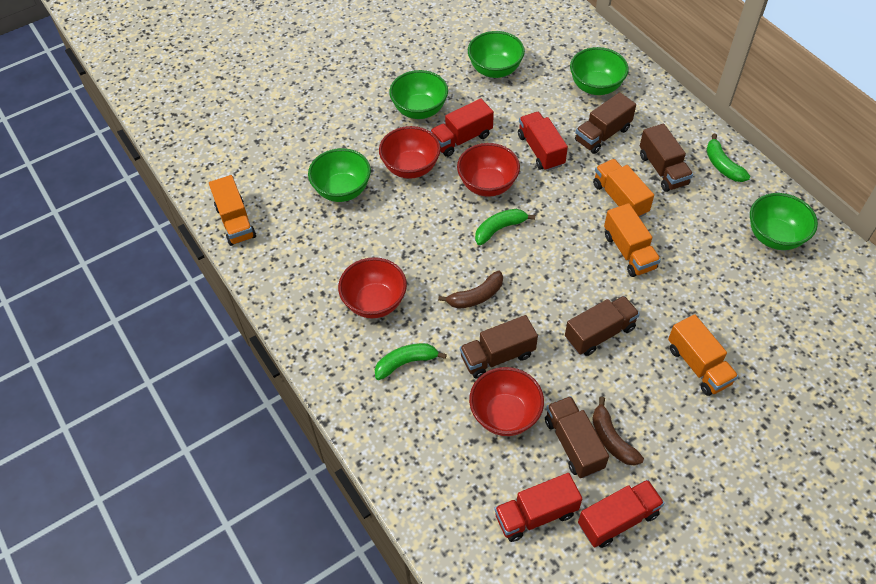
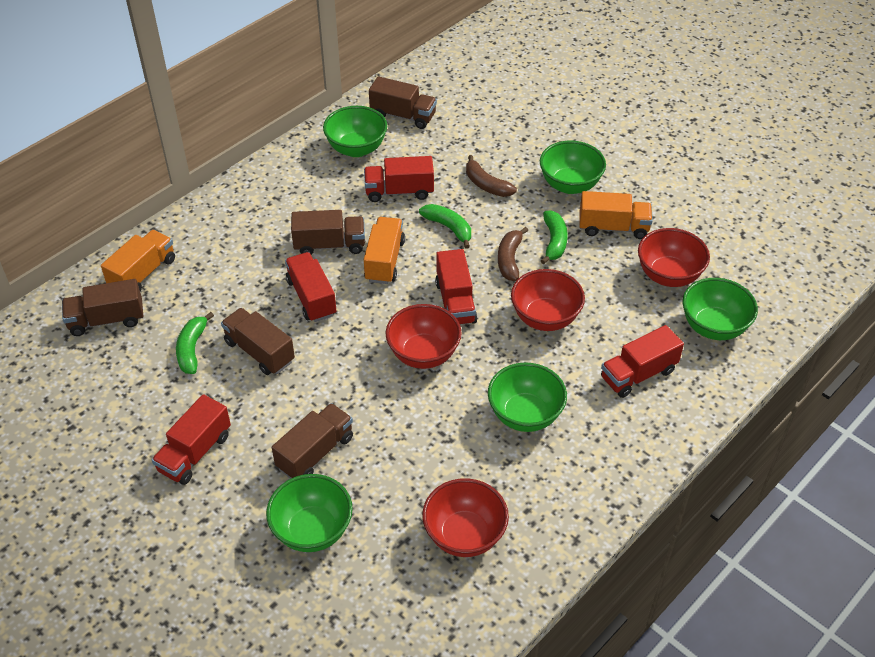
orange truck: 4 -> 3
red truck: 4 -> 5

